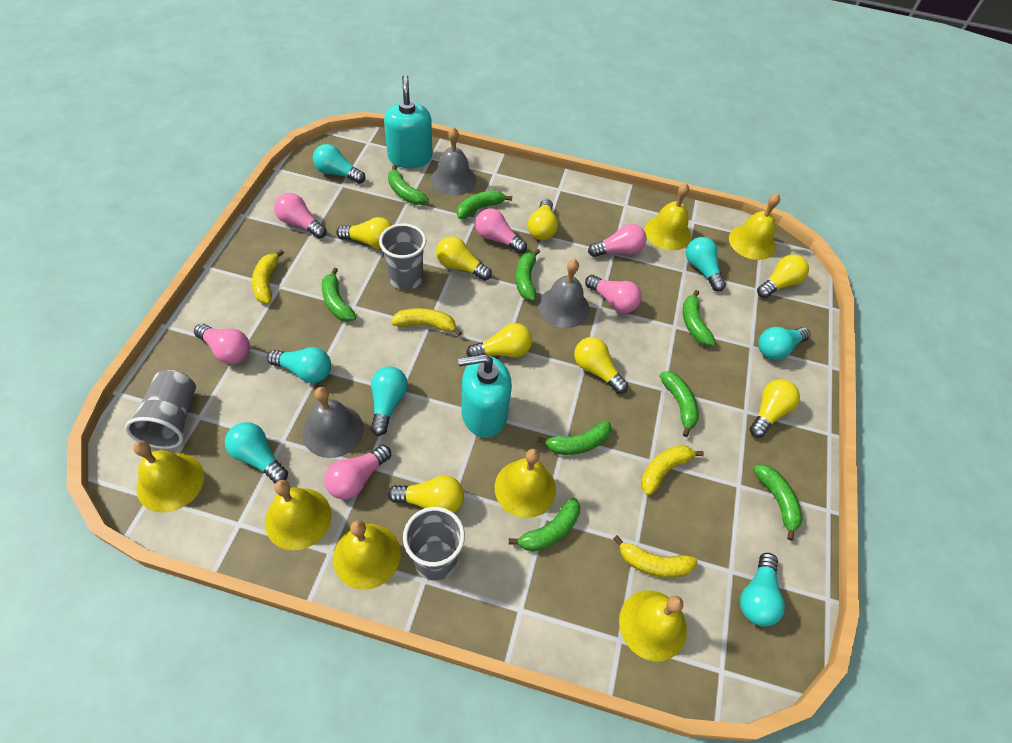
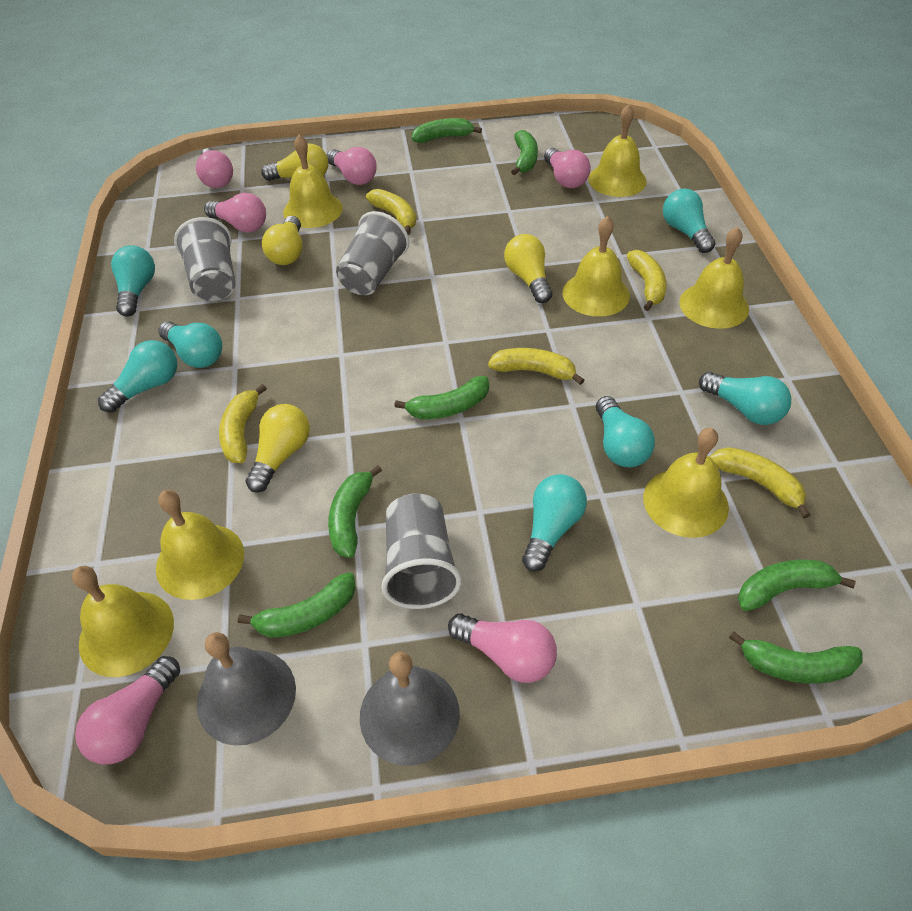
green banana: 9 -> 7
grey bell: 3 -> 2
turquoise soap dispenser: 2 -> 0
yellow banana: 4 -> 5
yellow light bulb: 8 -> 4

